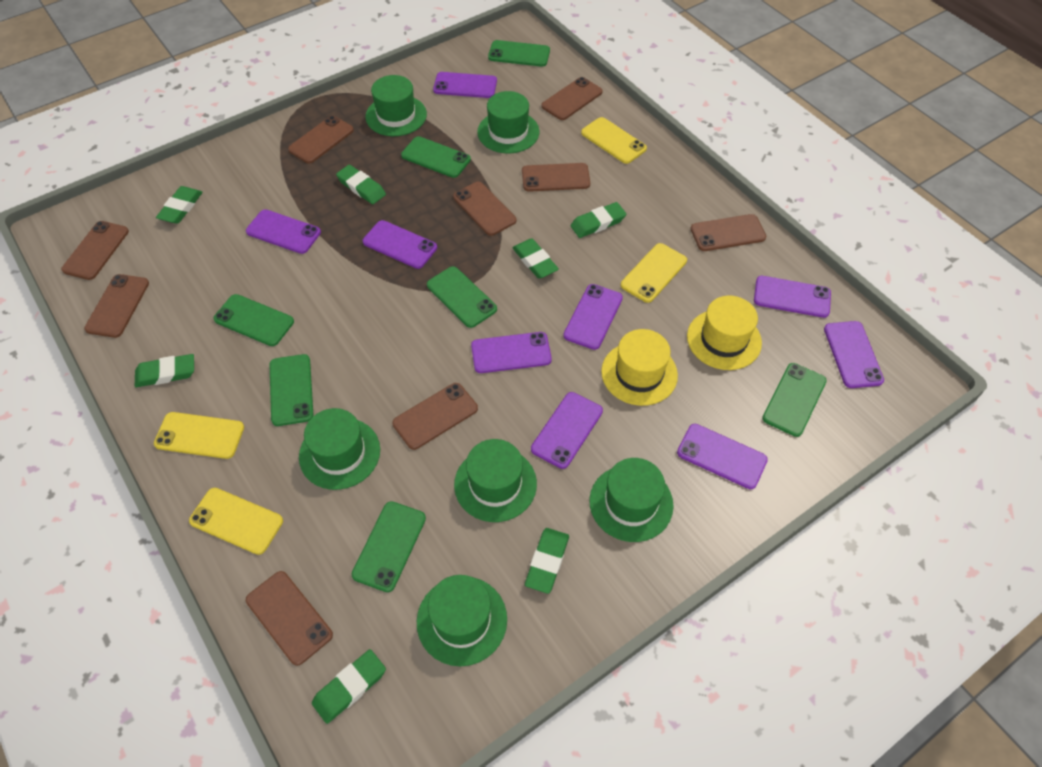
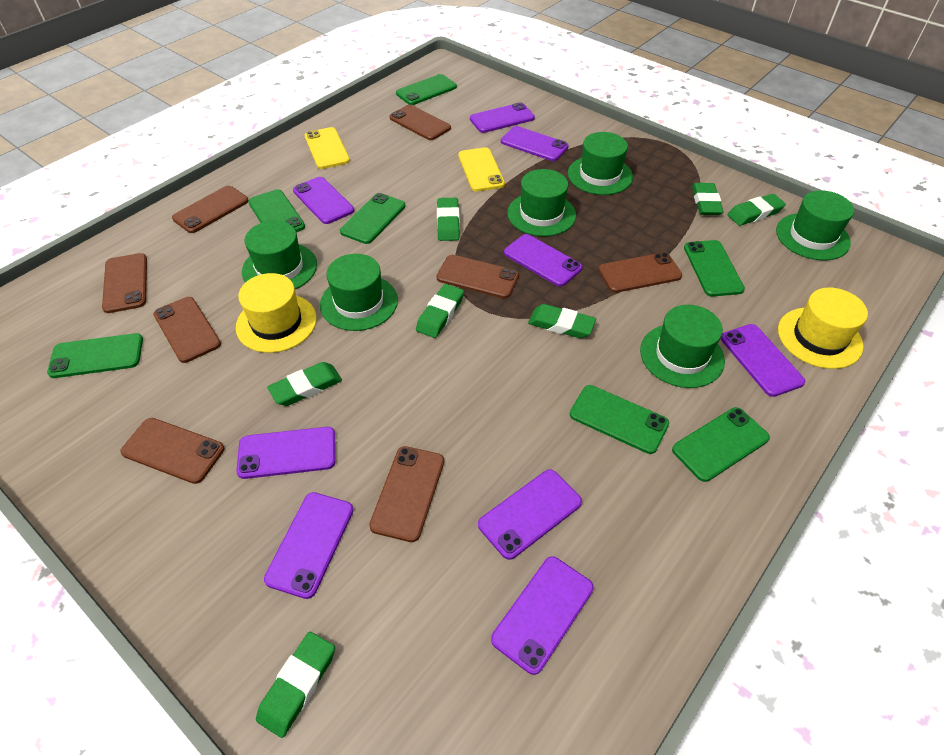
brown phone: 9 -> 8
yellow phone: 4 -> 2

